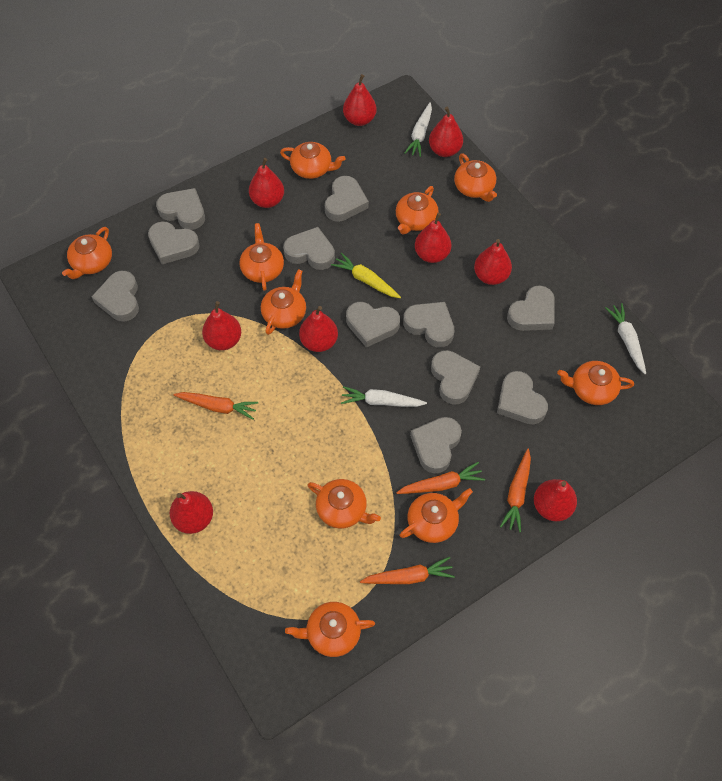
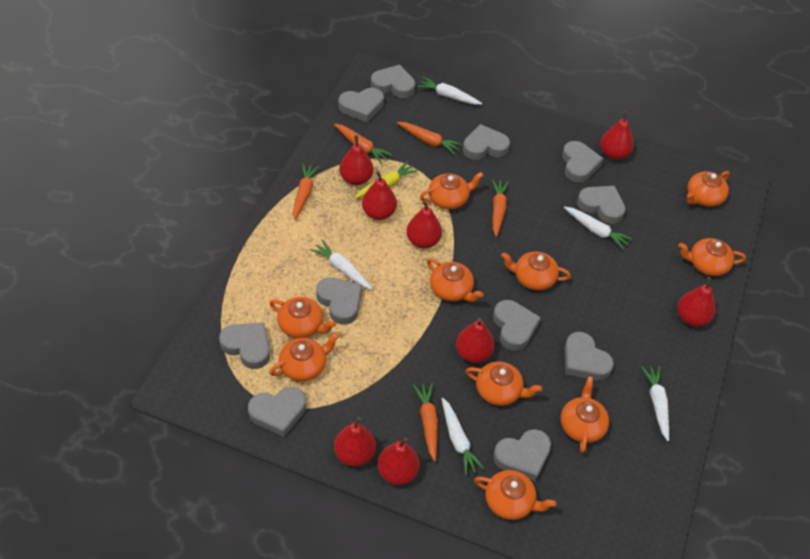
orange carrot: 4 -> 5
red pear: 9 -> 8
white carrot: 3 -> 5

